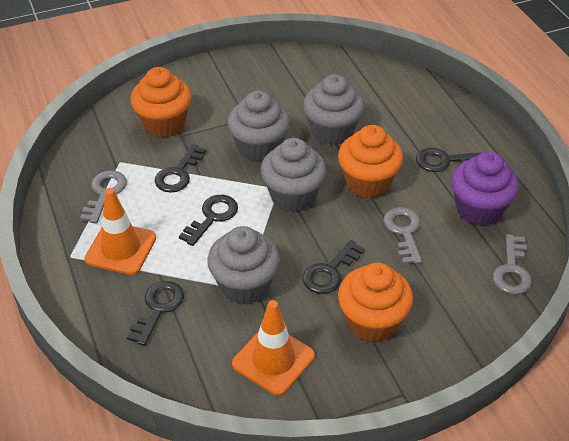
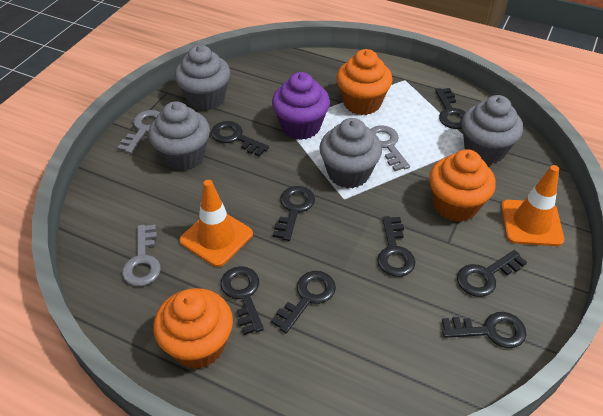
black key: 5 -> 8

